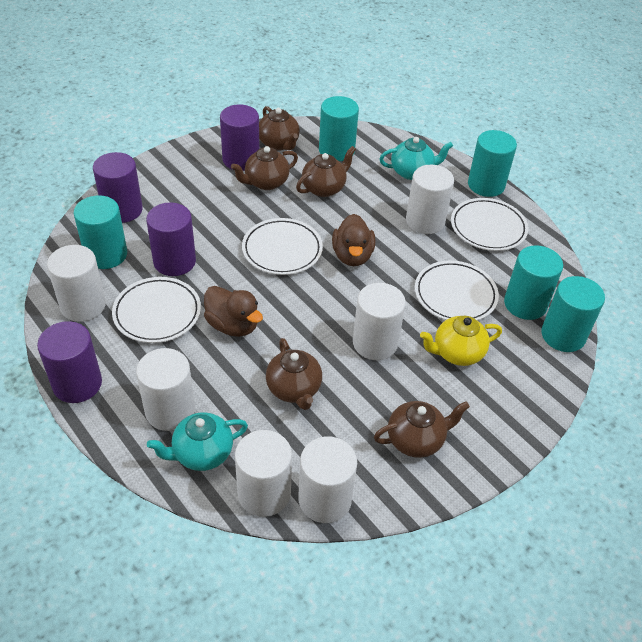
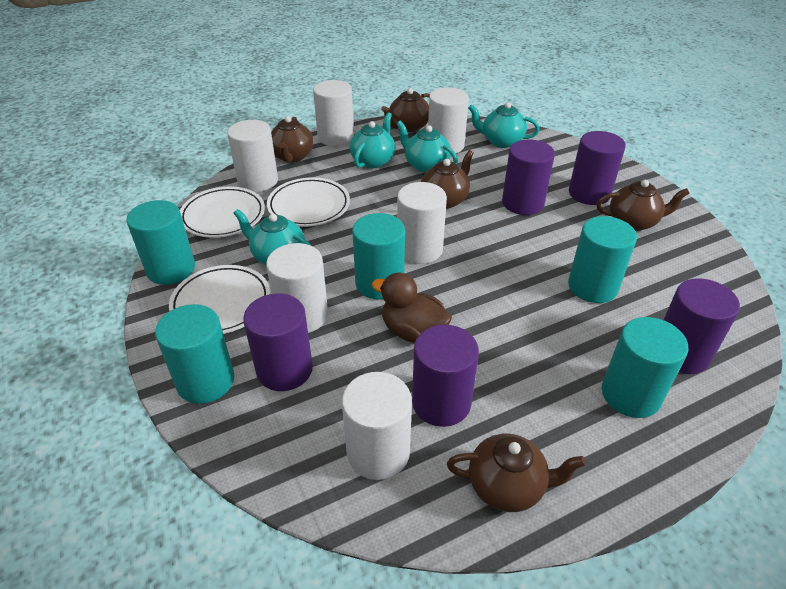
brown duck: 2 -> 1
purple cylinder: 4 -> 5
turquoise teapot: 2 -> 4
white plate: 4 -> 3
yellow teapot: 1 -> 0

